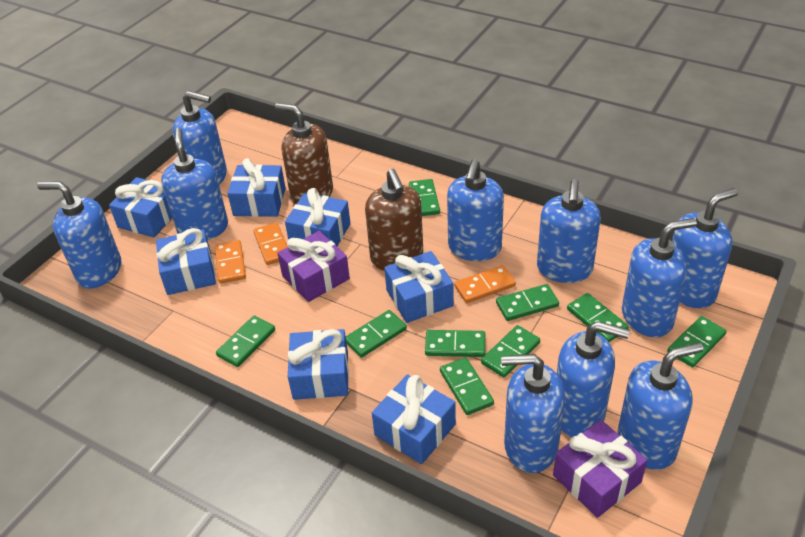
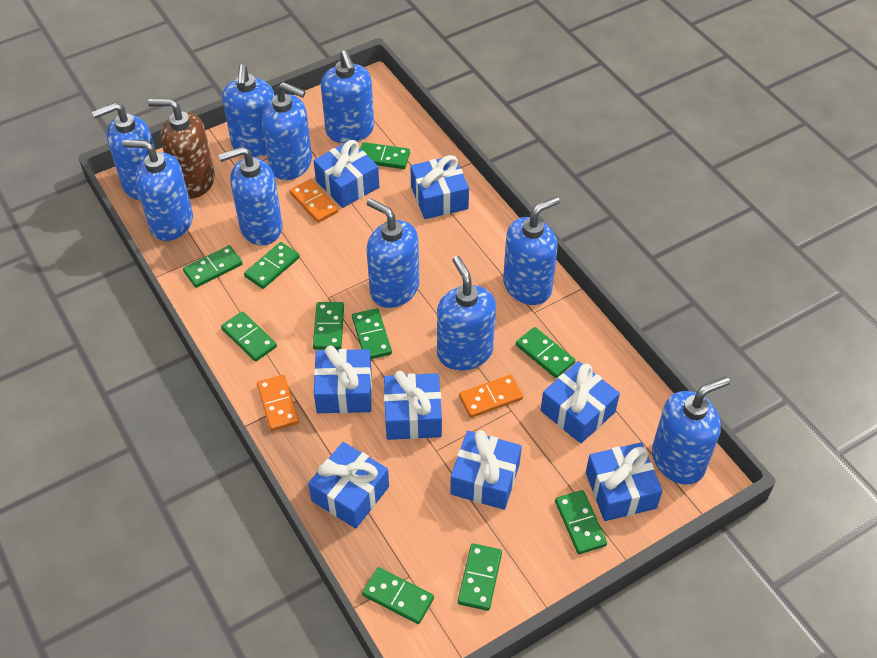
blue gift: 7 -> 8
brown soap dispenser: 2 -> 1
green domino: 9 -> 10
purple gift: 2 -> 0

